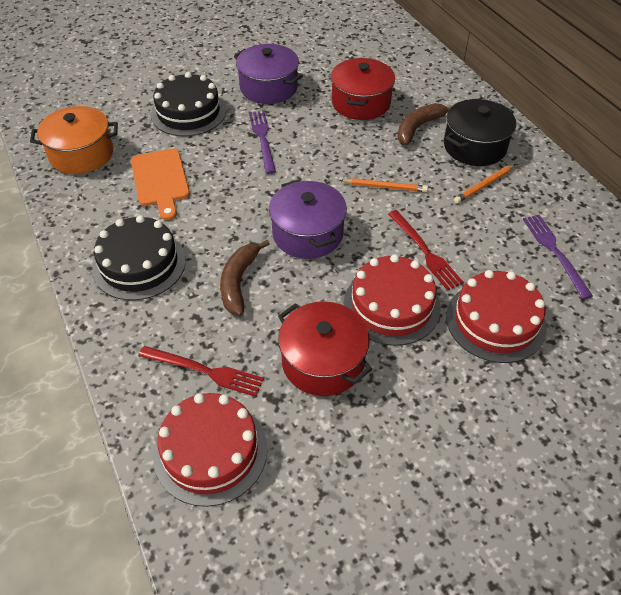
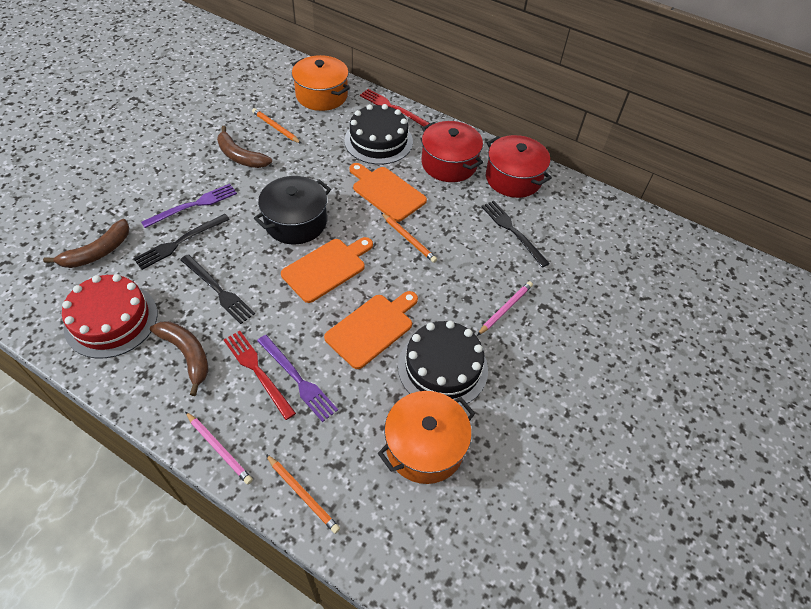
black fork: 0 -> 3
brown banana: 2 -> 3
orange cutting board: 1 -> 3
orange pencil: 2 -> 3
orange pot: 1 -> 2
pink pencil: 0 -> 2
purple pot: 2 -> 0
red cake: 3 -> 1

